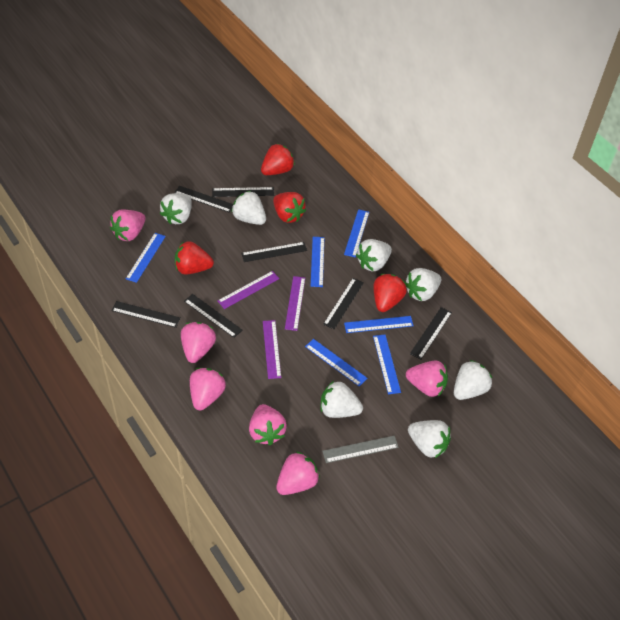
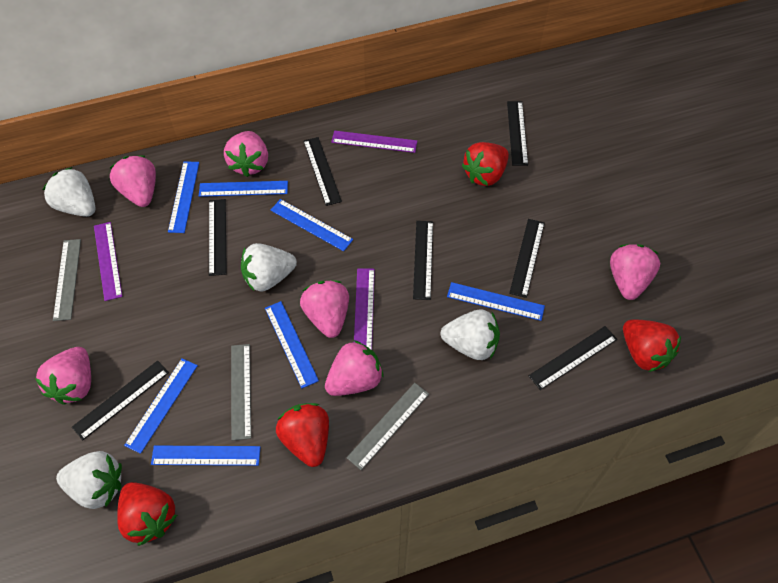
blue ruler: 6 -> 7
grey ruler: 1 -> 3
white strawberry: 7 -> 4

